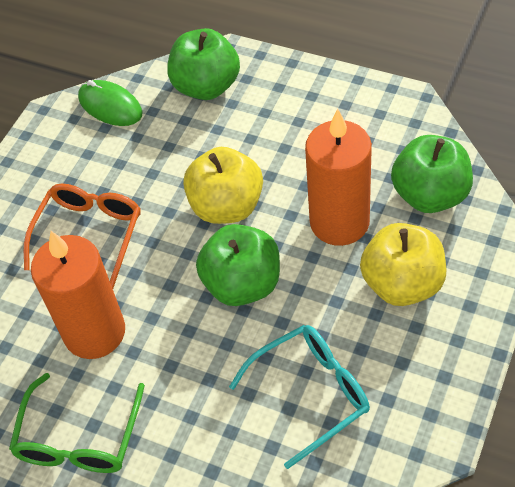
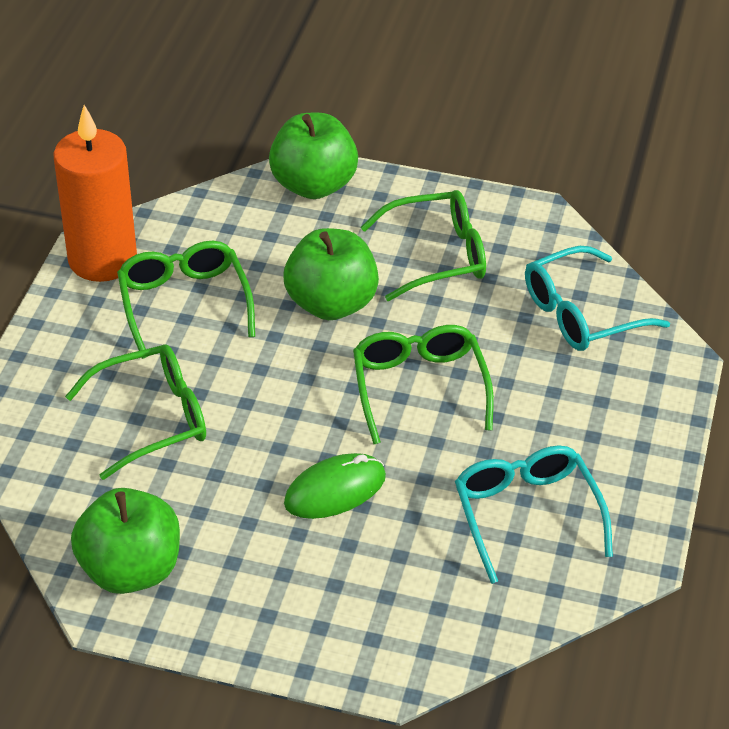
green glasses: 1 -> 4
orange candle: 2 -> 1
orange glasses: 1 -> 0
turquoise glasses: 1 -> 2
yellow apple: 2 -> 0

